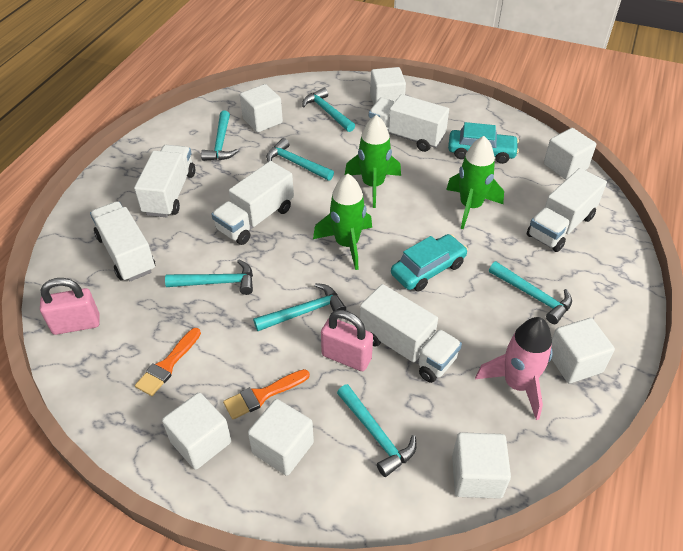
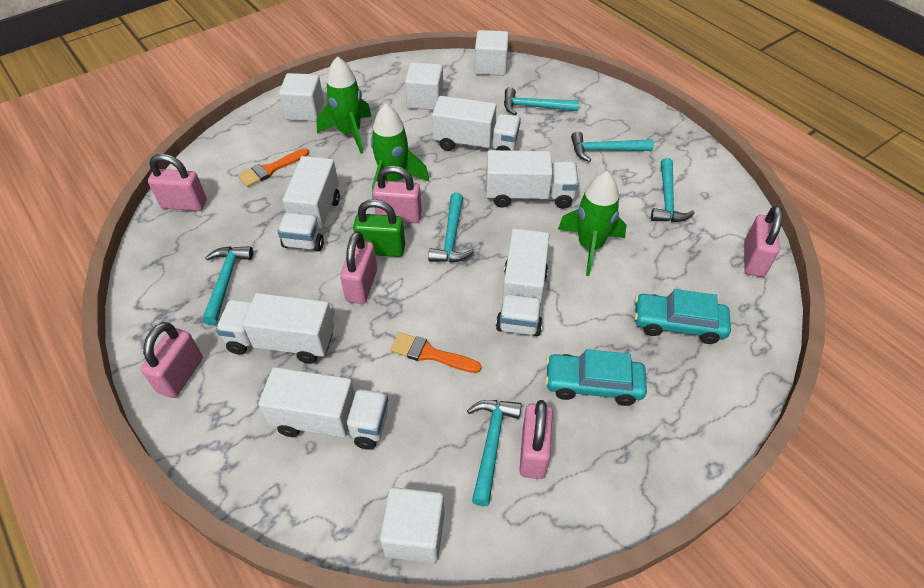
green padlock: 0 -> 1
pink padlock: 2 -> 6
pink rocket: 1 -> 0
turquoise hammer: 7 -> 6
white cube: 7 -> 4

